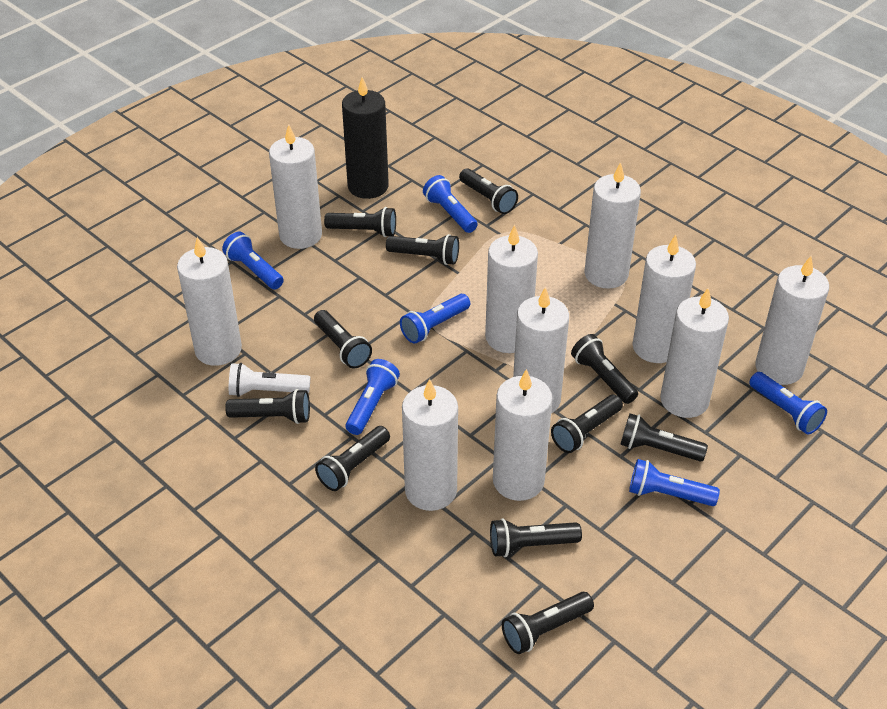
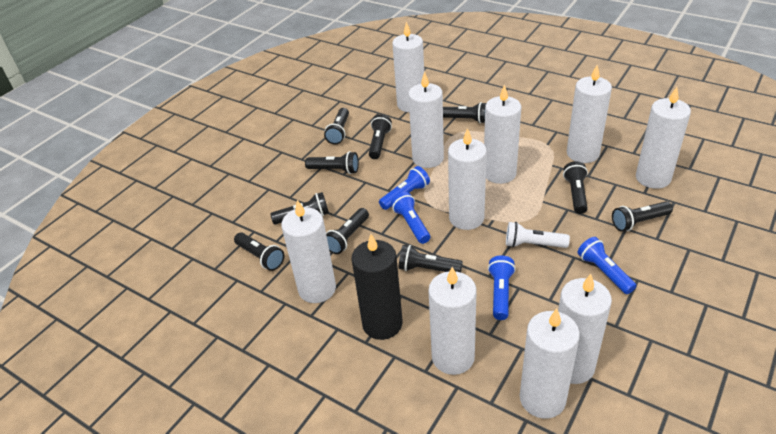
black flashlight: 11 -> 10
blue flashlight: 6 -> 4

